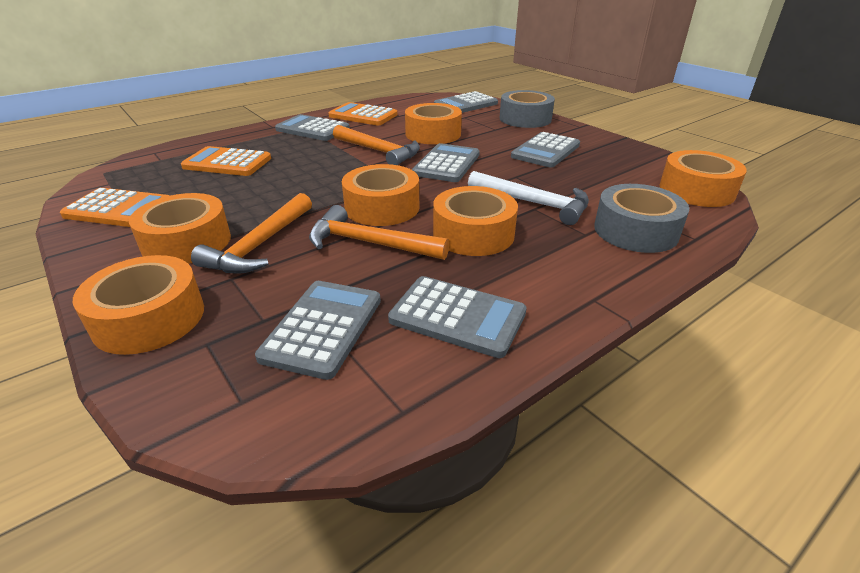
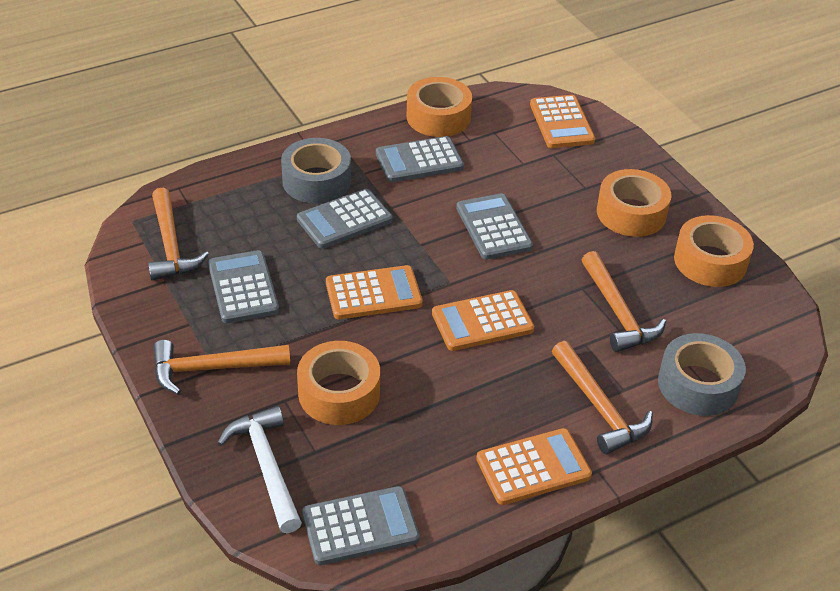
grey calculator: 6 -> 5
orange calculator: 3 -> 4
orange hammer: 3 -> 4
orange tape: 6 -> 4

